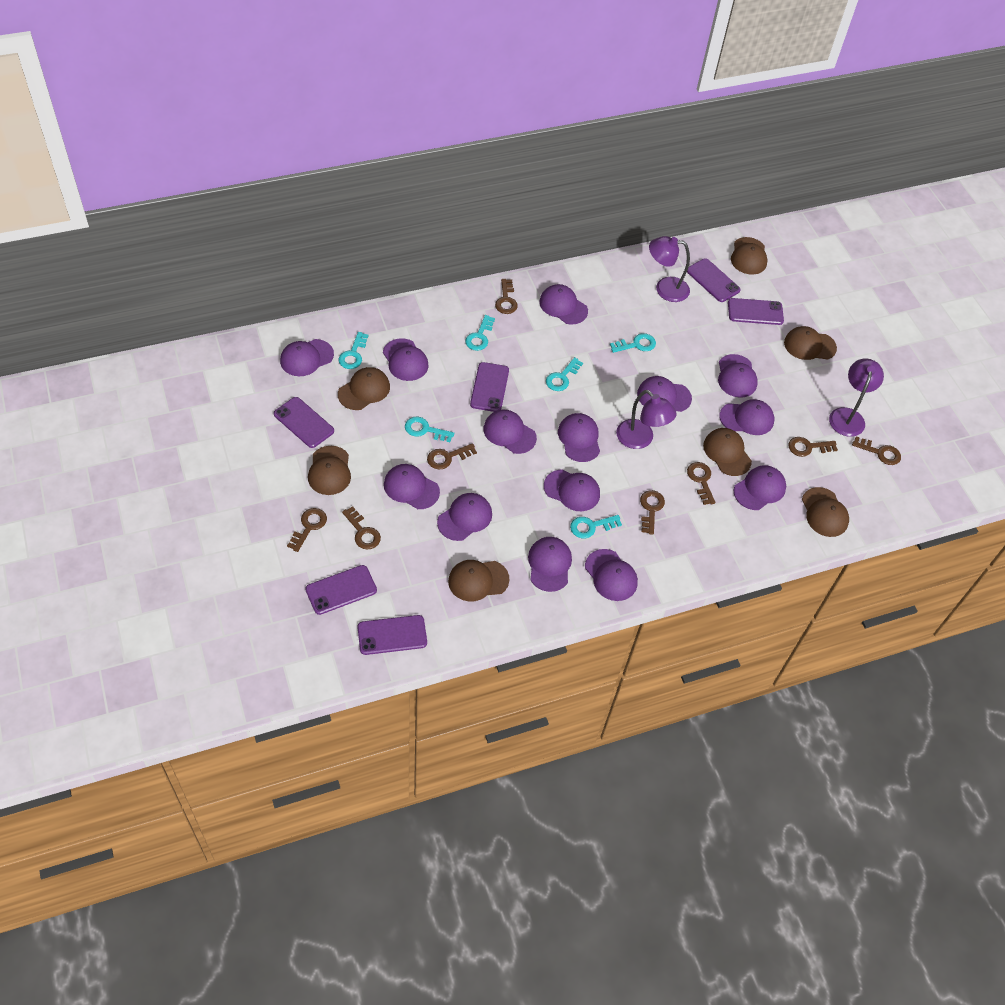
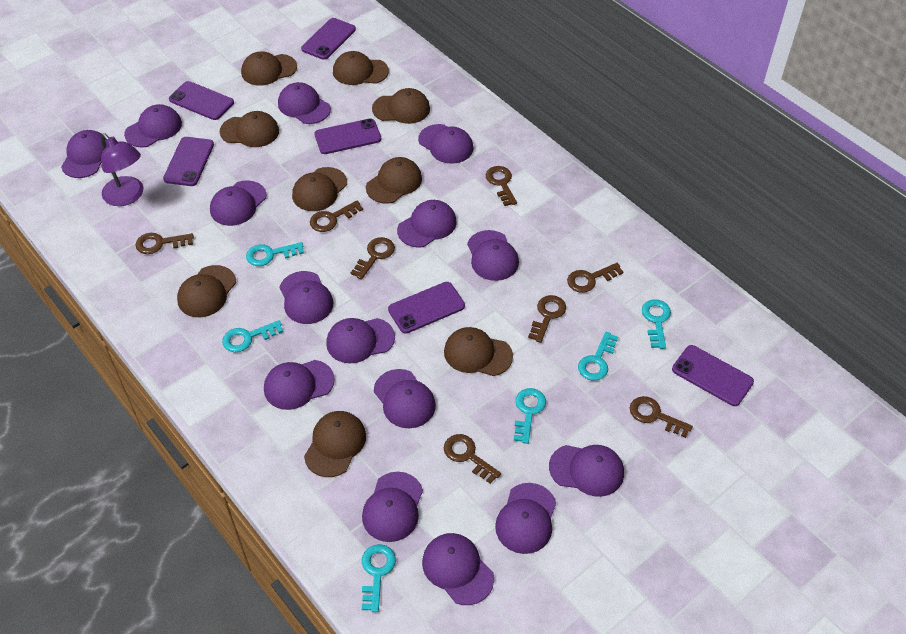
brown cap: 7 -> 9
purple cap: 14 -> 15
purple lamp: 3 -> 1

